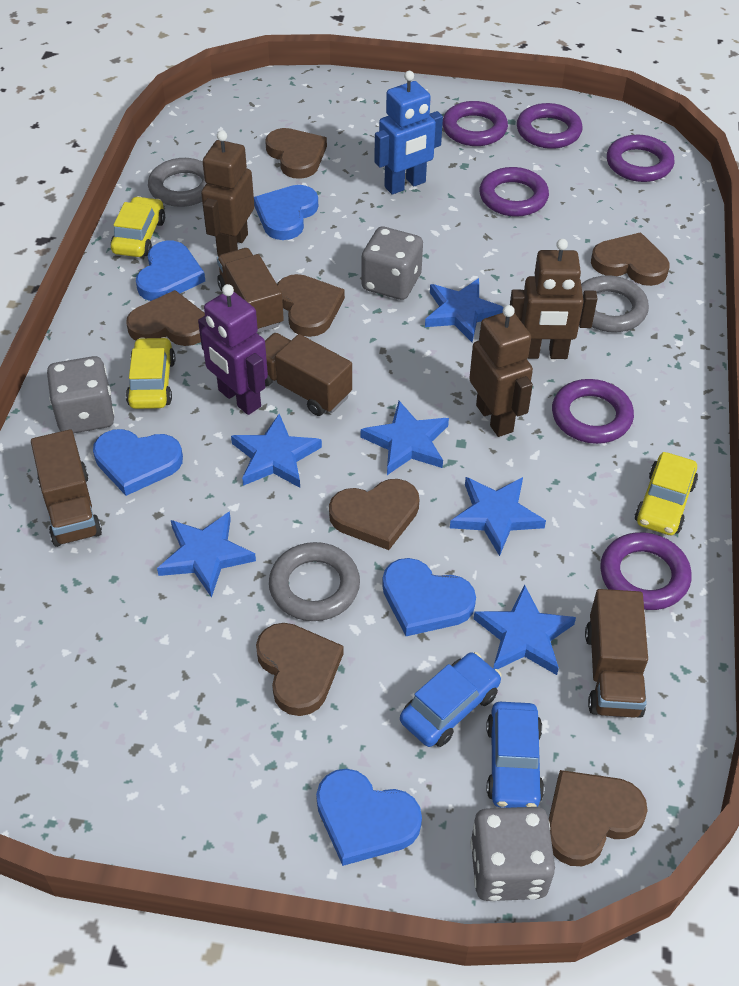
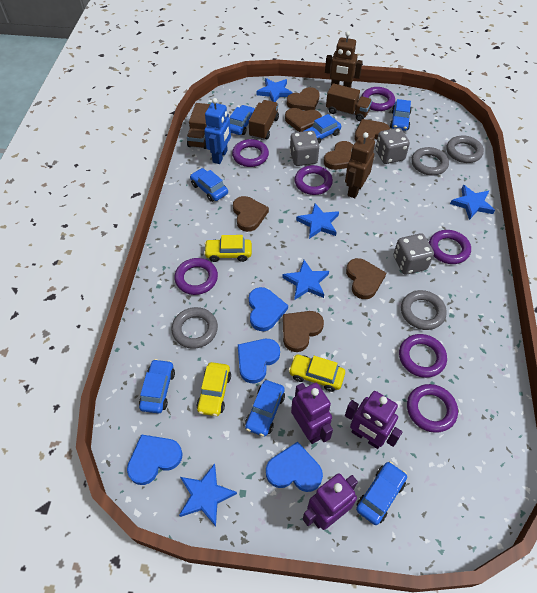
blue car: 2 -> 7
blue heart: 5 -> 4
blue star: 6 -> 5
brown robot: 3 -> 2
brown truck: 4 -> 3
grey ring: 3 -> 4
purple ring: 6 -> 7
purple robot: 1 -> 3

